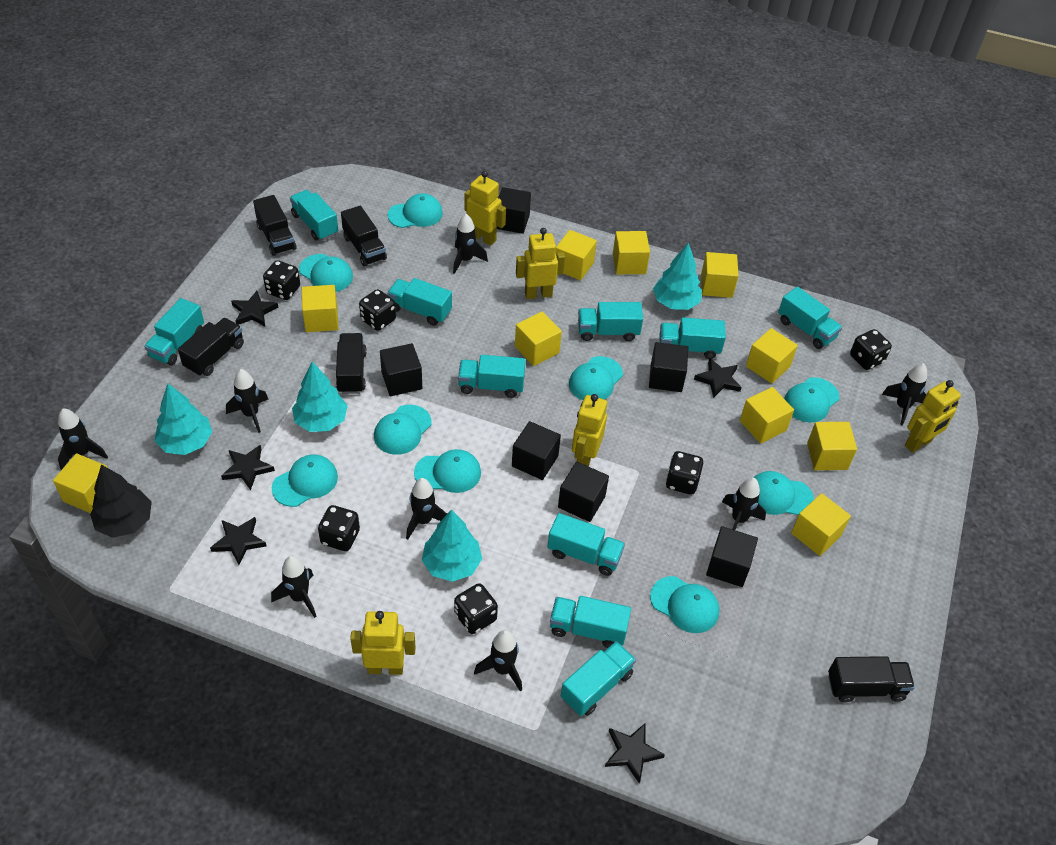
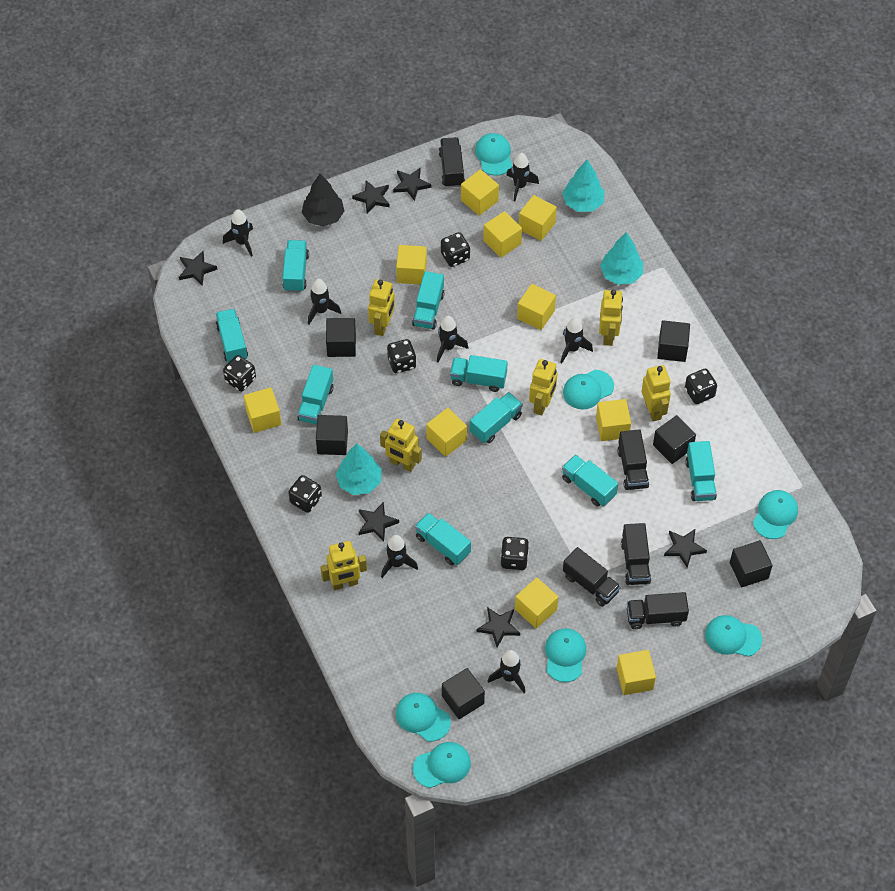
black rocket: 8 -> 7
black star: 5 -> 6
turquoise cap: 9 -> 7
turquoise tree: 4 -> 3
turquoise truck: 10 -> 9
yellow robot: 5 -> 6

